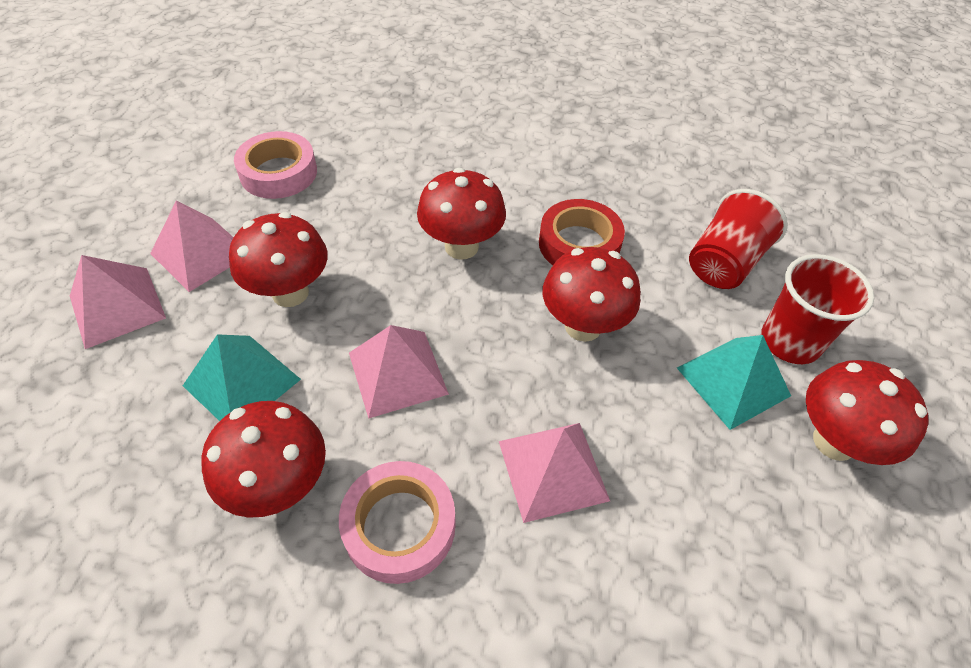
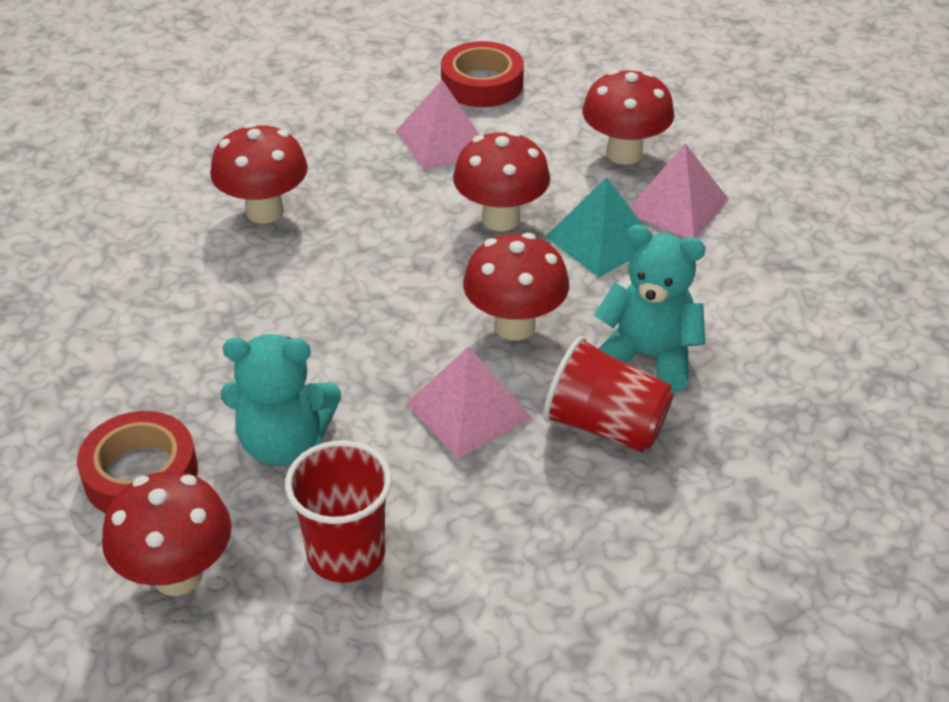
pink pyramid: 4 -> 3
pink tape: 2 -> 0
red tape: 1 -> 2
turquoise pyramid: 2 -> 1
turquoise teddy bear: 0 -> 2

